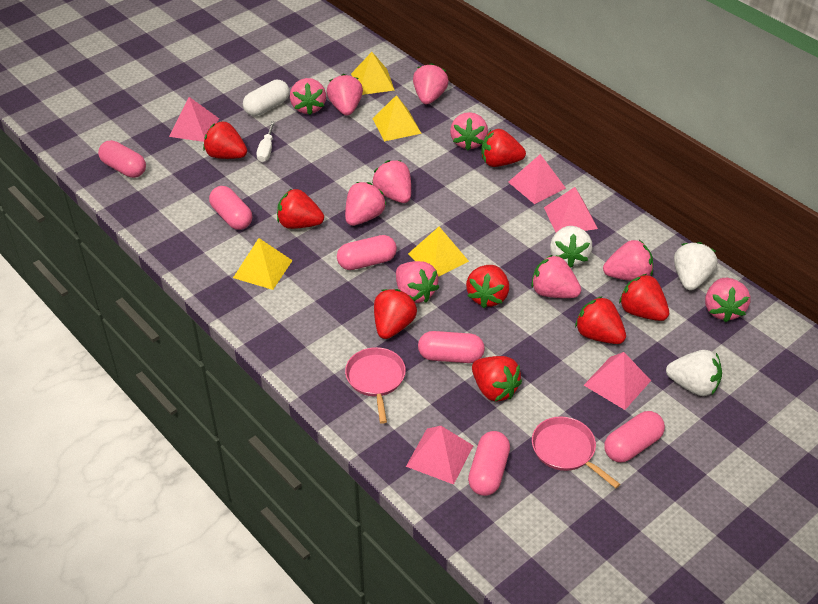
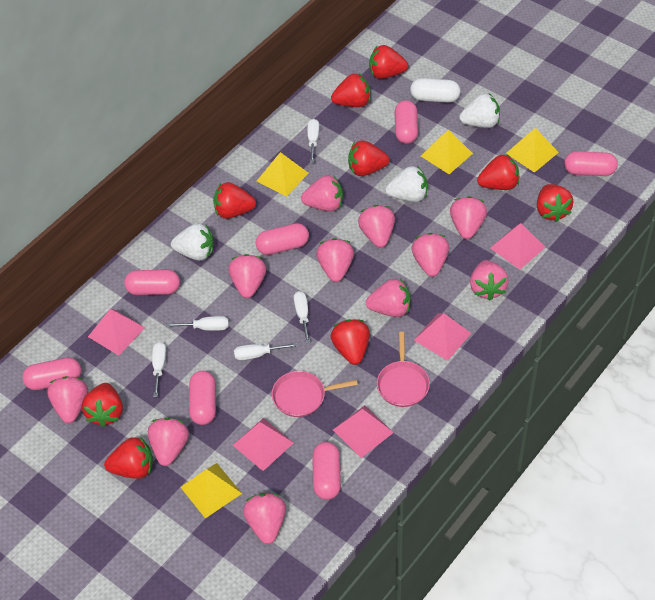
pink capsule: 6 -> 7
pink strawberry: 10 -> 11
red strawberry: 8 -> 9
white screwdriver: 1 -> 5

